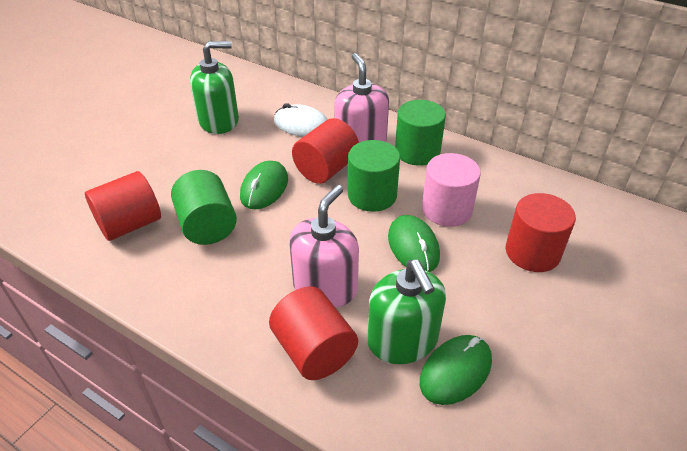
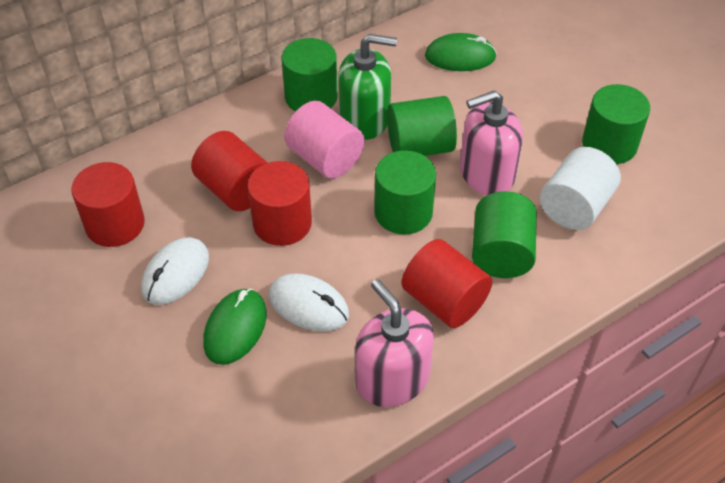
green cylinder: 3 -> 5
green mouse: 3 -> 2
green soap dispenser: 2 -> 1
white cylinder: 0 -> 1
white mouse: 1 -> 2

